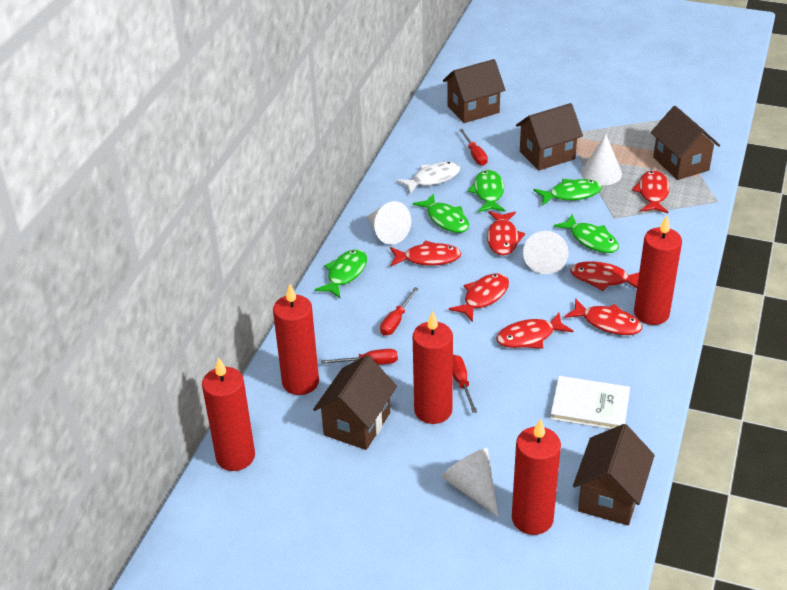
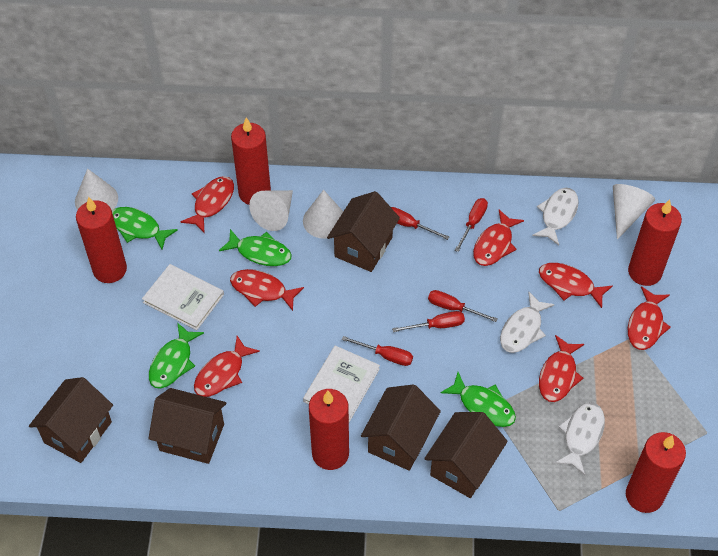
green fish: 5 -> 4
red screwdriver: 4 -> 5
white book: 1 -> 2
white fish: 1 -> 3

